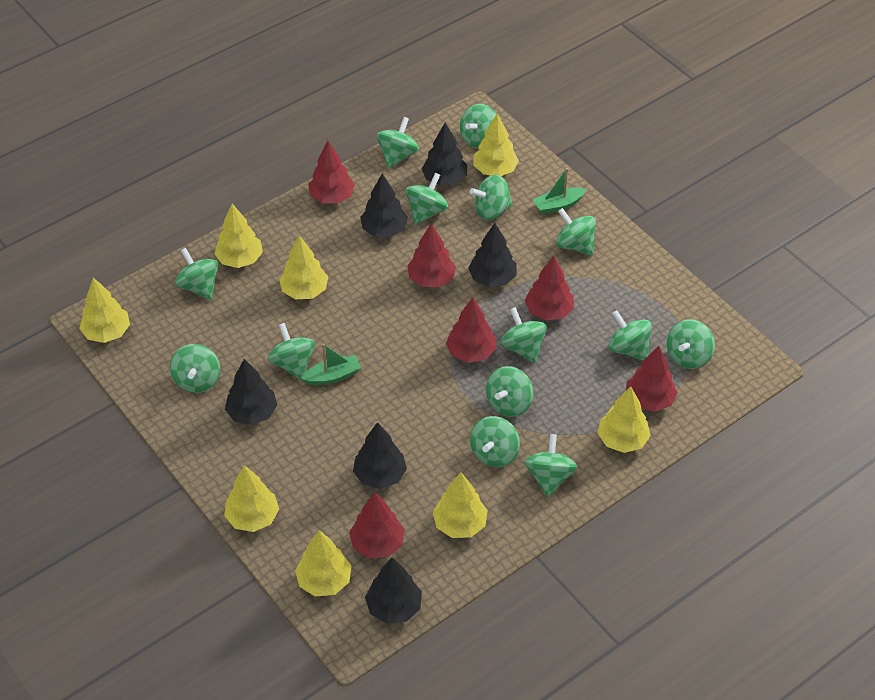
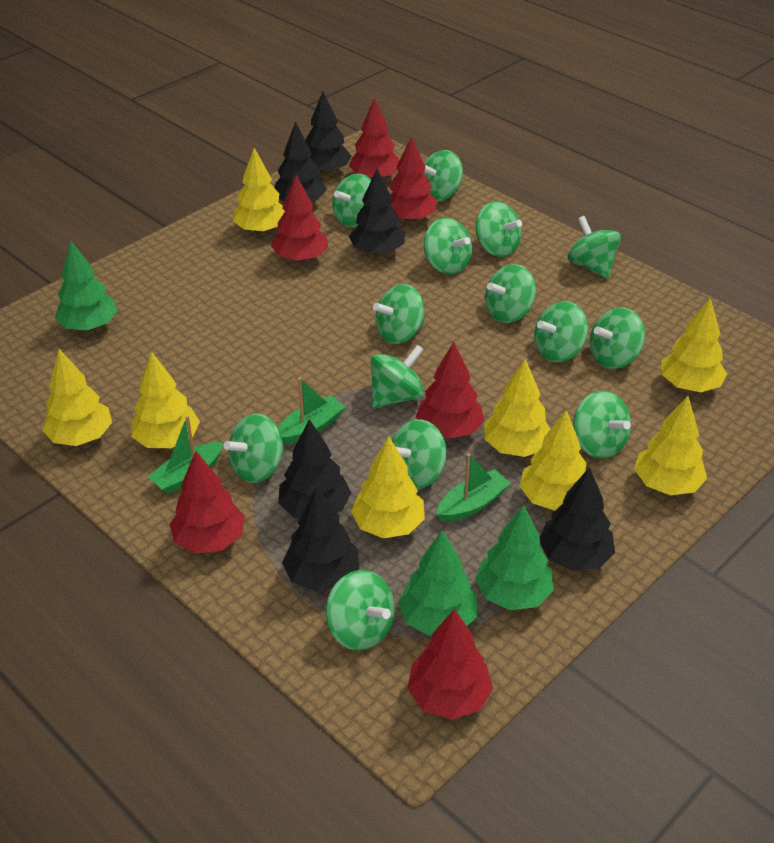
green boat: 2 -> 3
green tree: 0 -> 3

